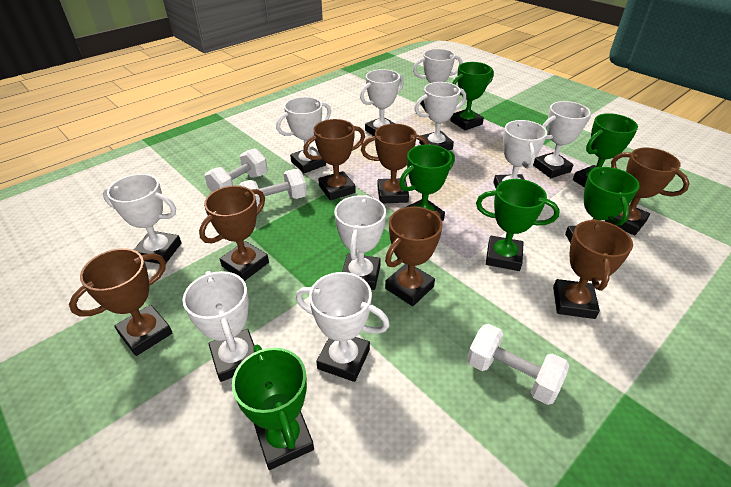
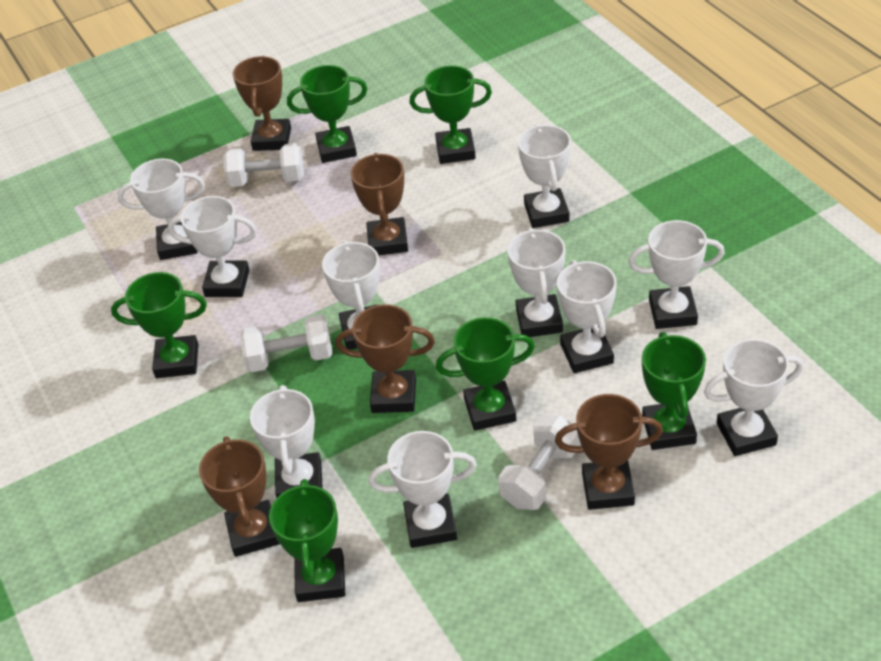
brown trophy: 7 -> 5

